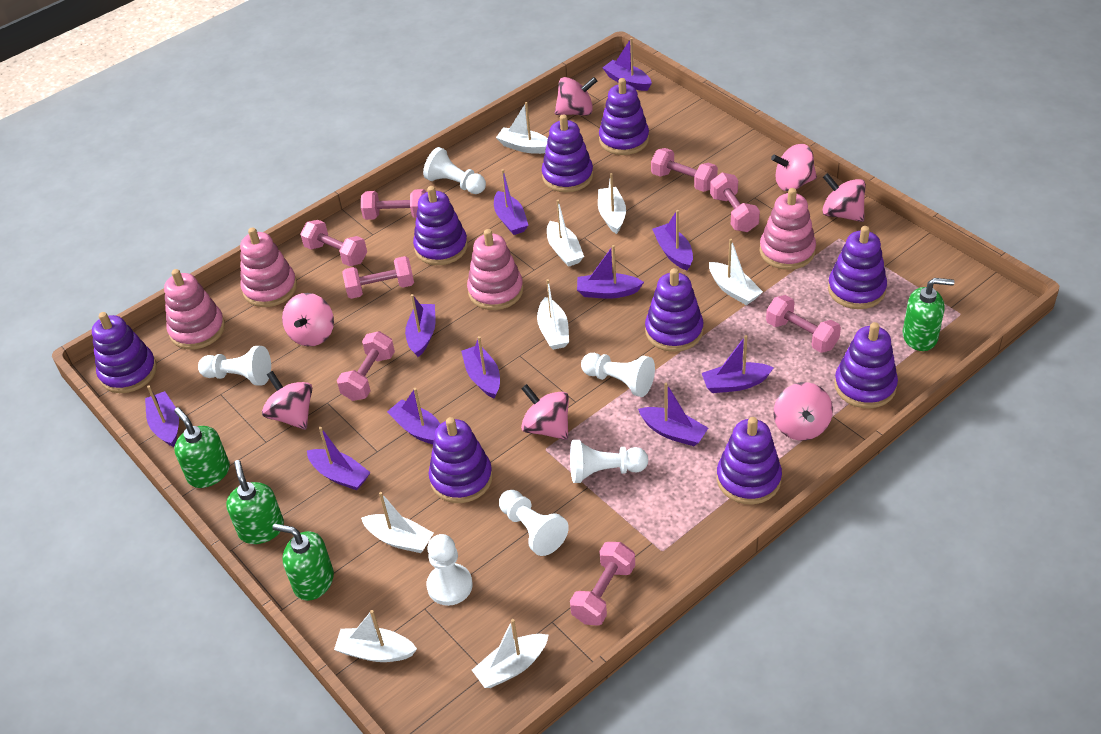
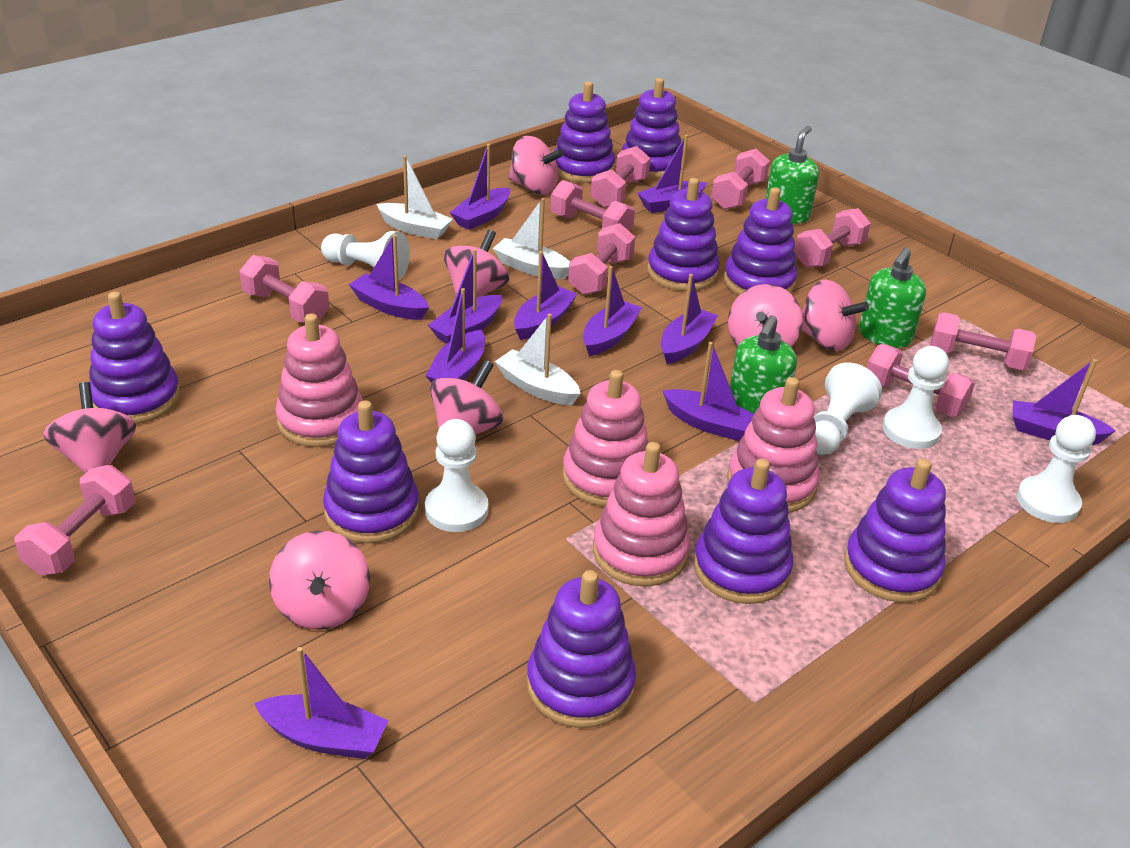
green soap dispenser: 4 -> 3
pink dumbbell: 8 -> 9
white boat: 8 -> 3
white pawn: 6 -> 5

